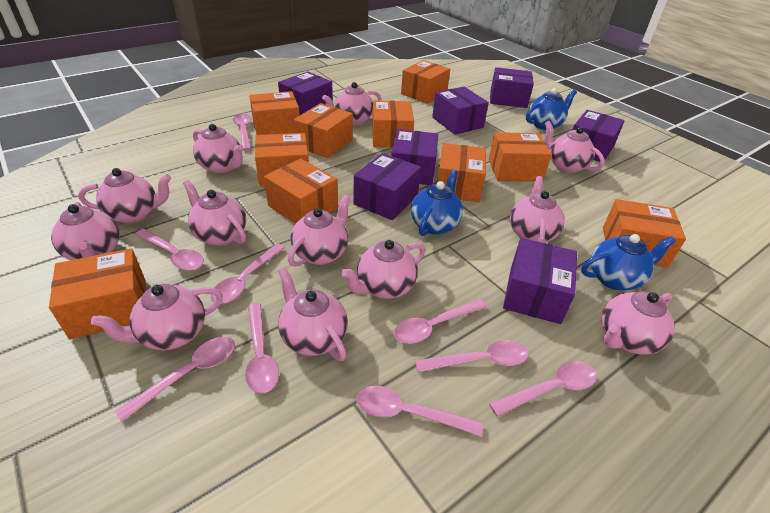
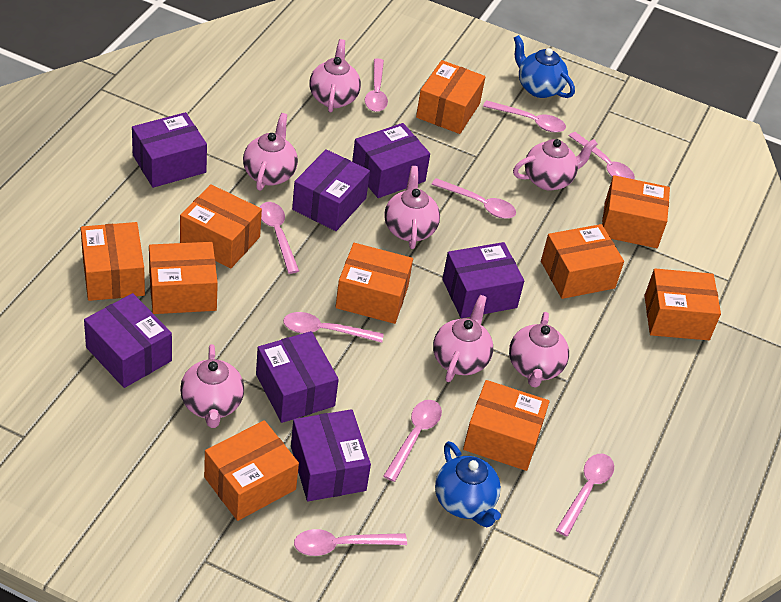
blue teapot: 3 -> 2
pink teapot: 12 -> 7

